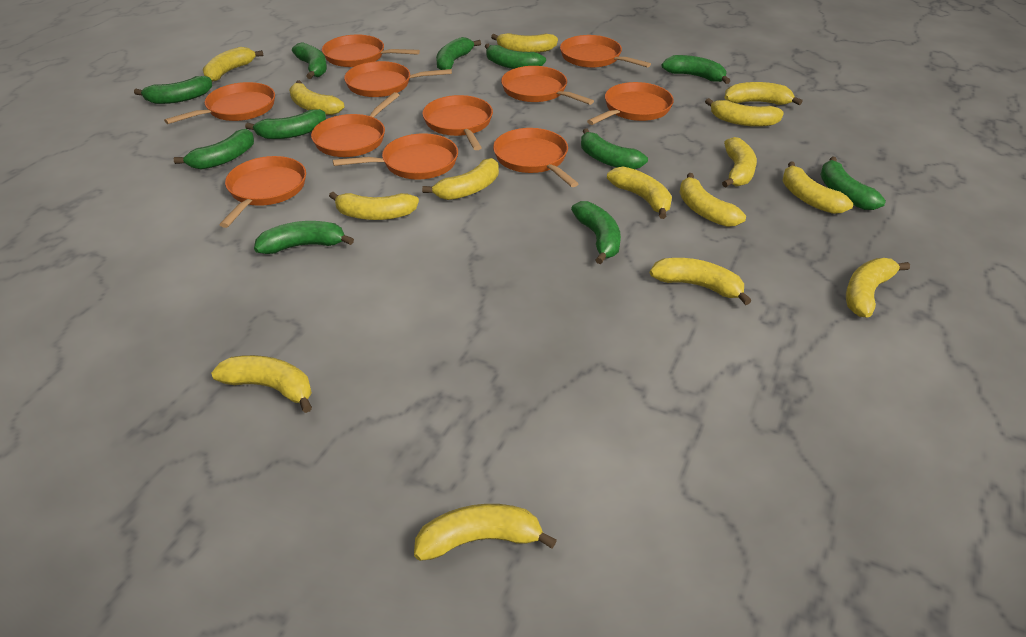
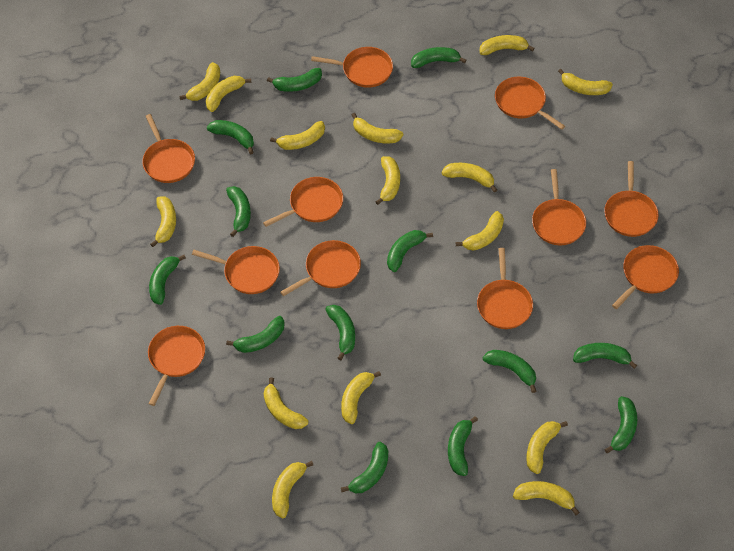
green banana: 11 -> 13

